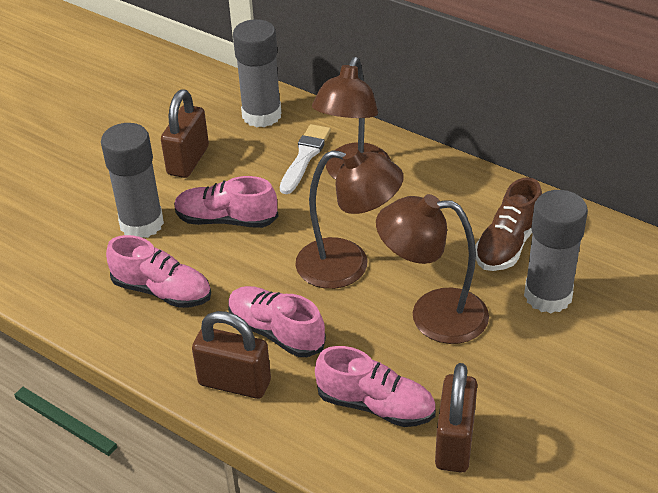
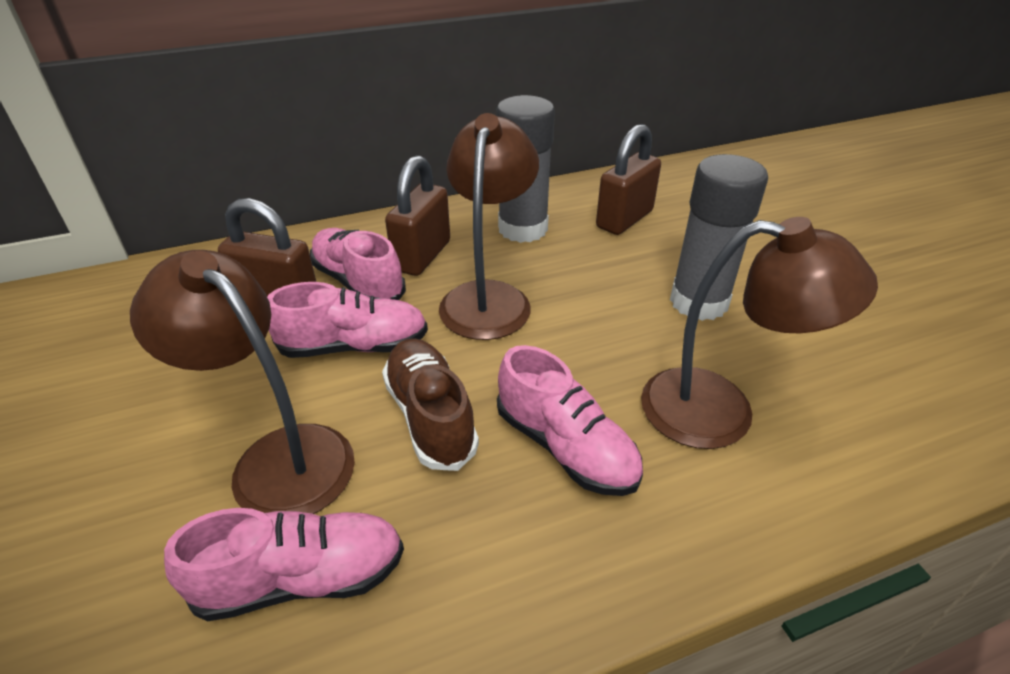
grey glue stick: 3 -> 2
white brush: 1 -> 0

